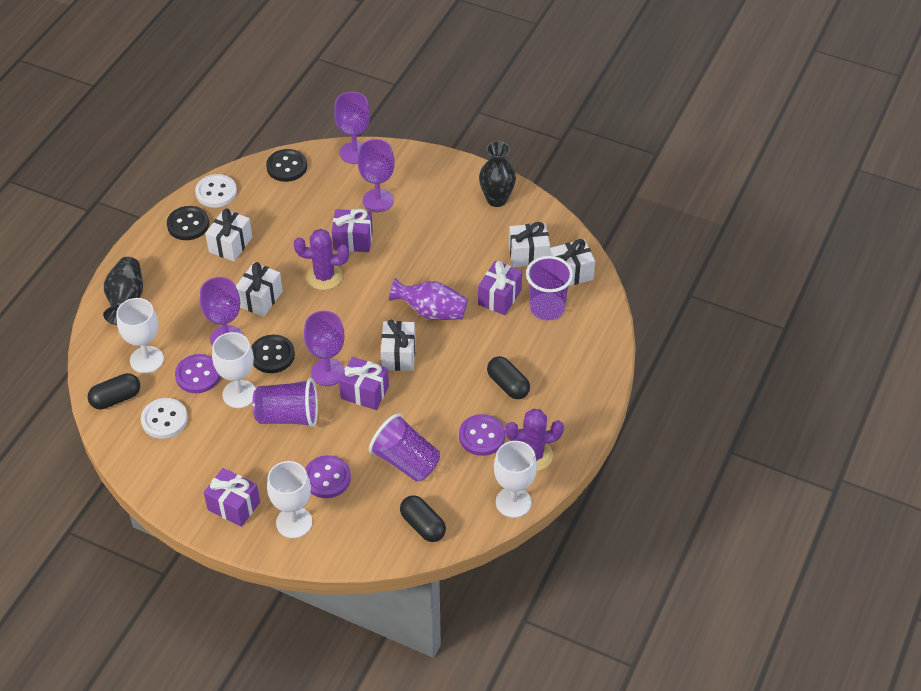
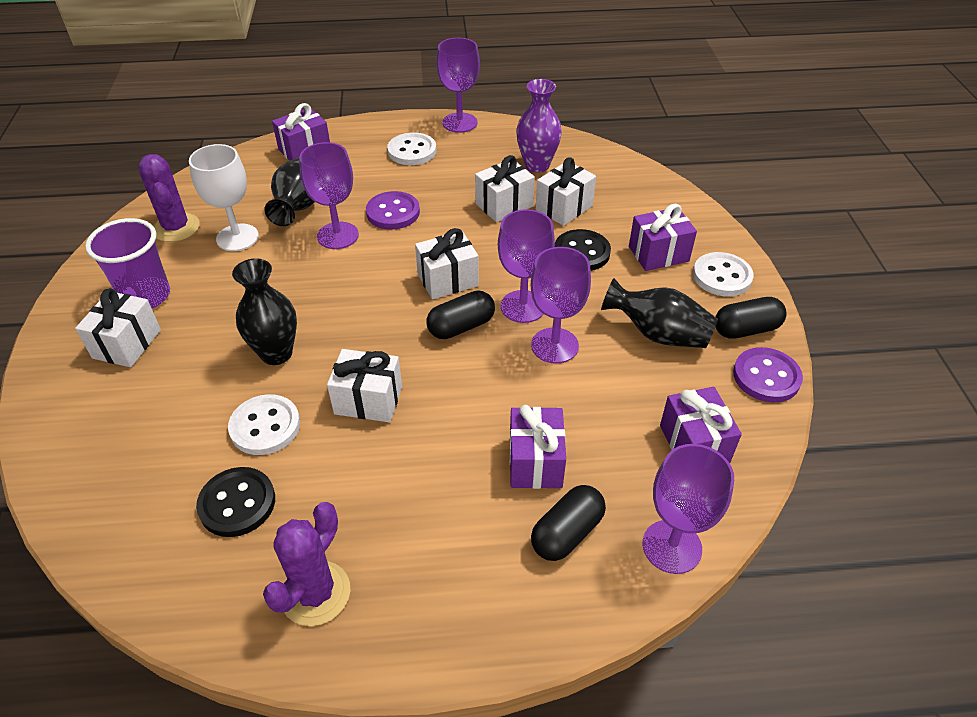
black button: 3 -> 2
black vase: 2 -> 3
purple button: 3 -> 2
purple cup: 3 -> 1
purple goblet: 4 -> 5
white button: 2 -> 3
white goblet: 4 -> 1

